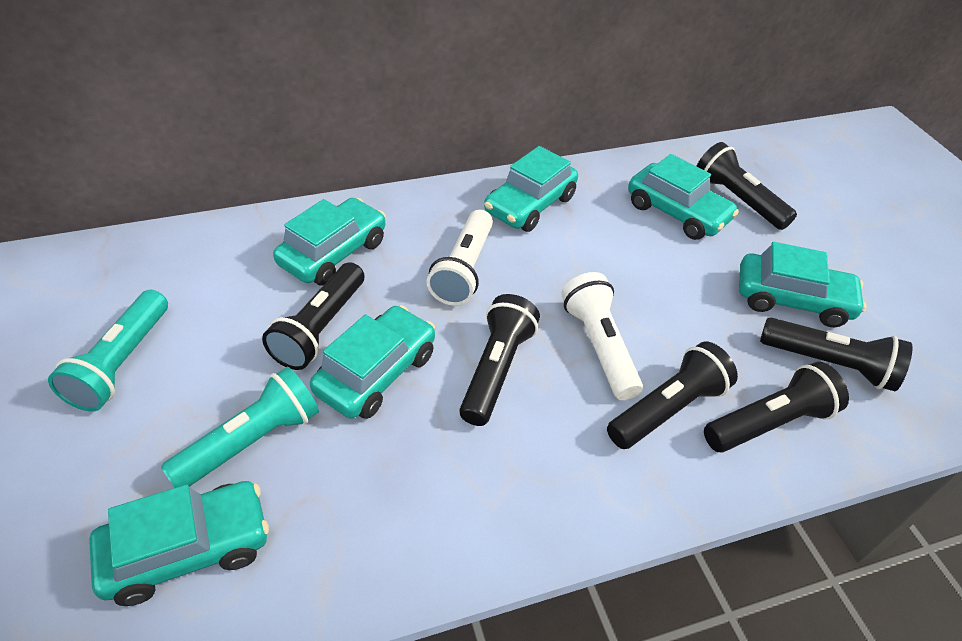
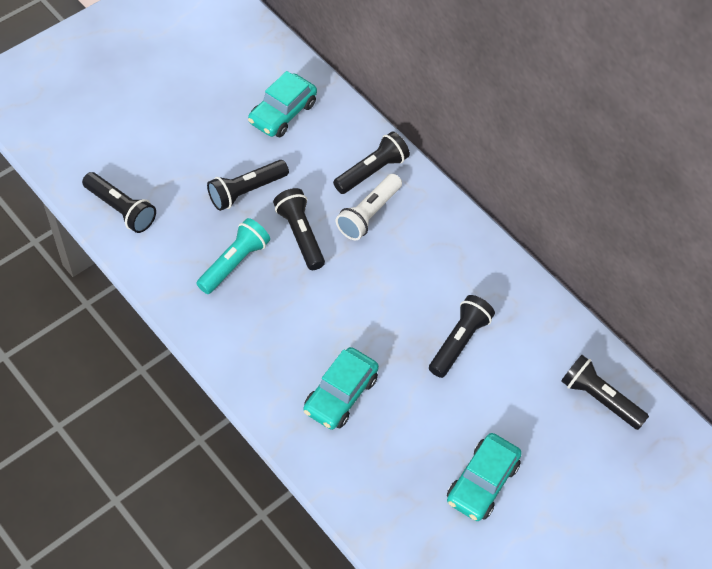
turquoise car: 6 -> 3
turquoise flashlight: 2 -> 1
white flashlight: 2 -> 1

